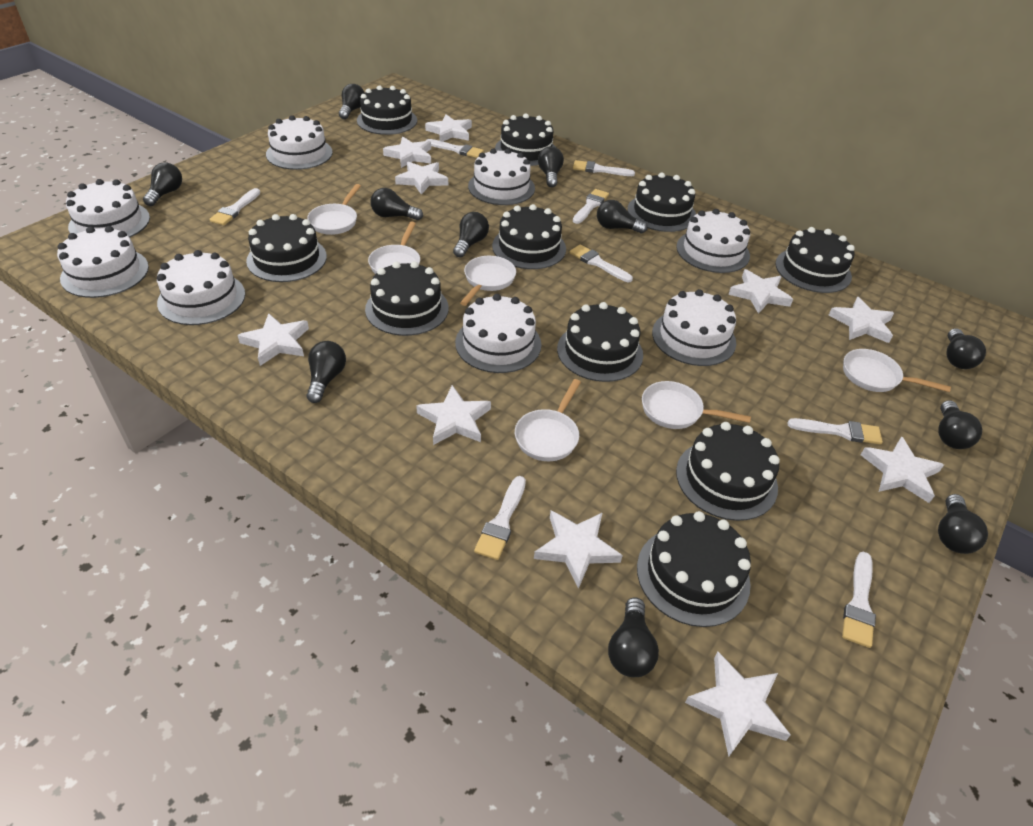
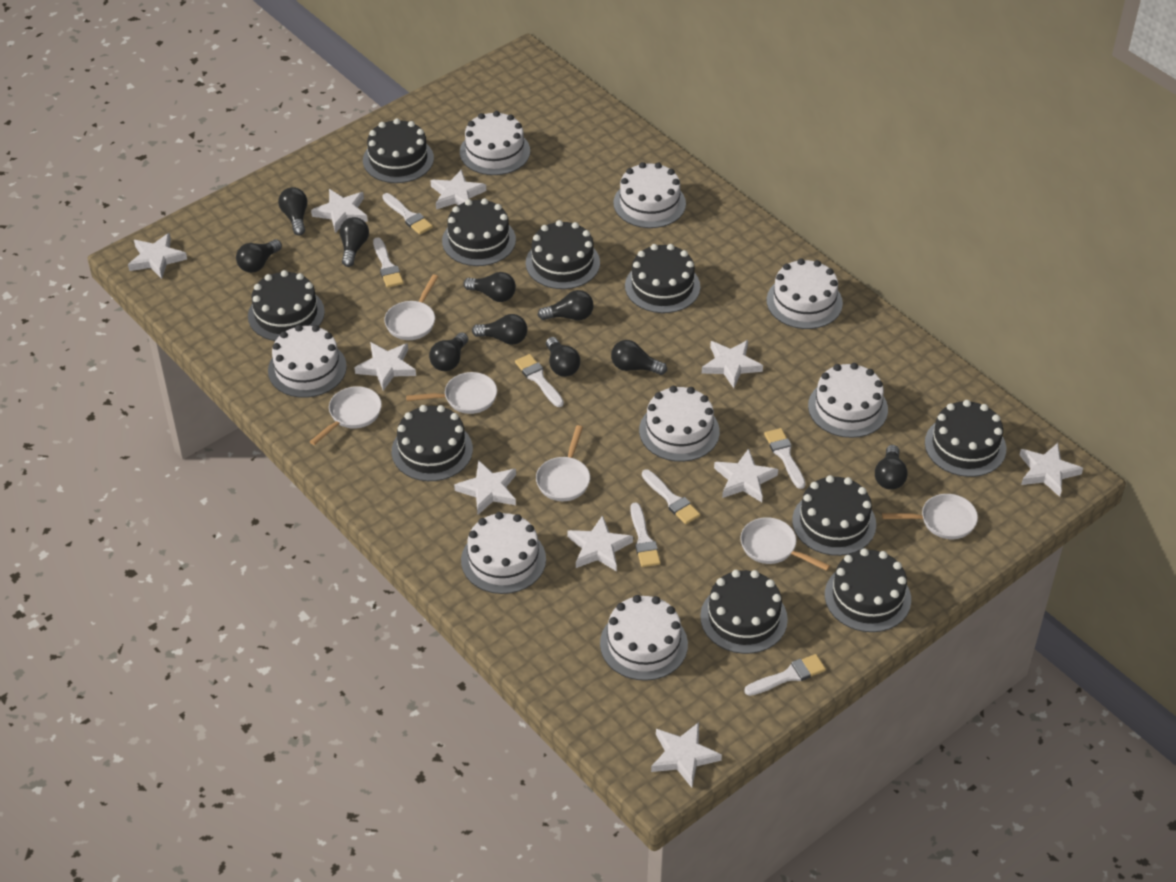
black light bulb: 11 -> 10
white brush: 8 -> 7

